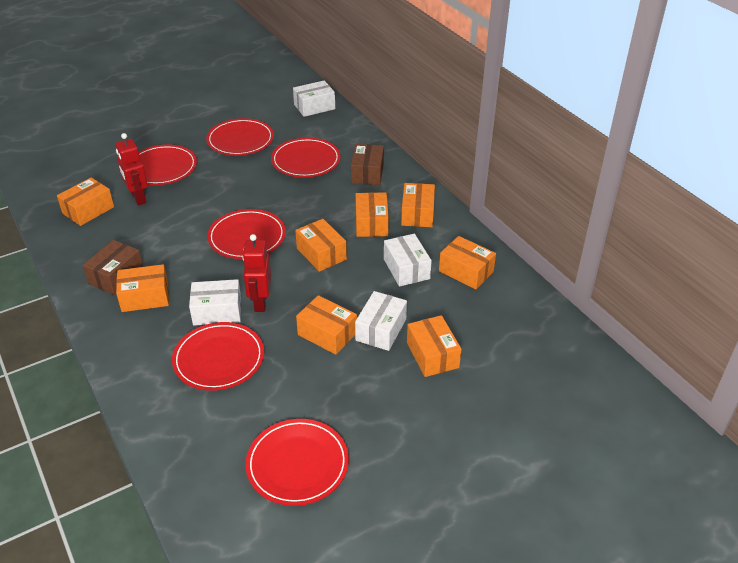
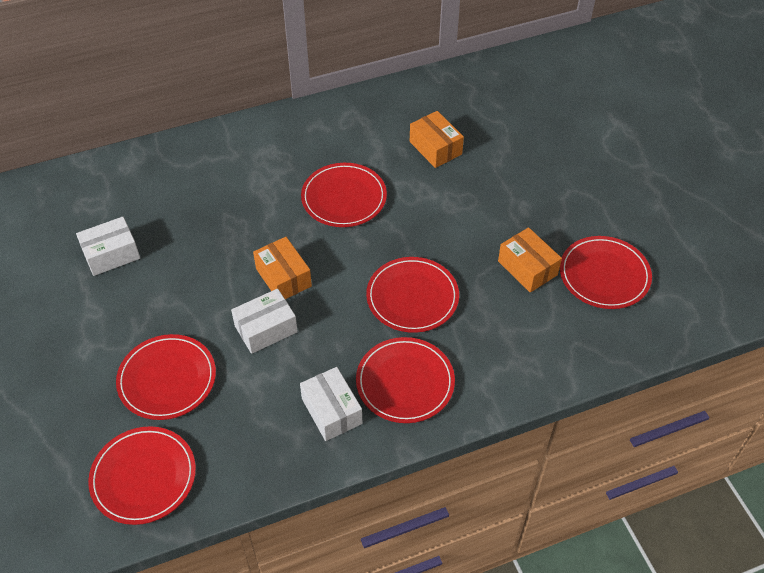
brown box: 2 -> 0
orange box: 8 -> 3
red robot: 2 -> 0
white box: 4 -> 3

